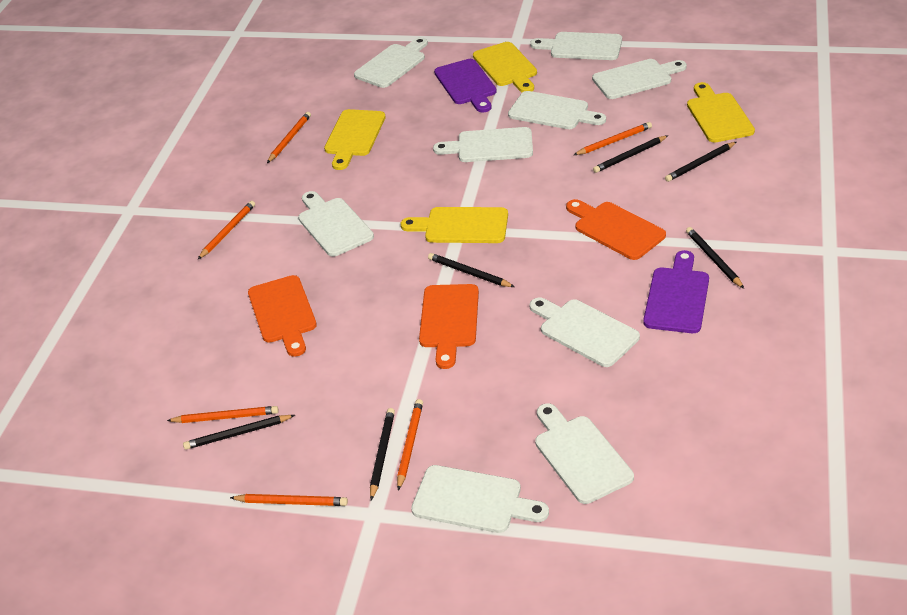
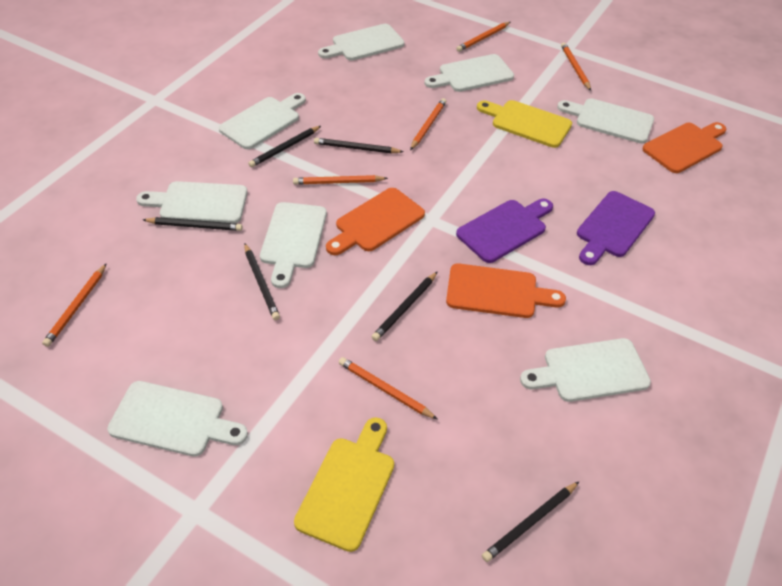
white cutting board: 9 -> 8
yellow cutting board: 4 -> 2

